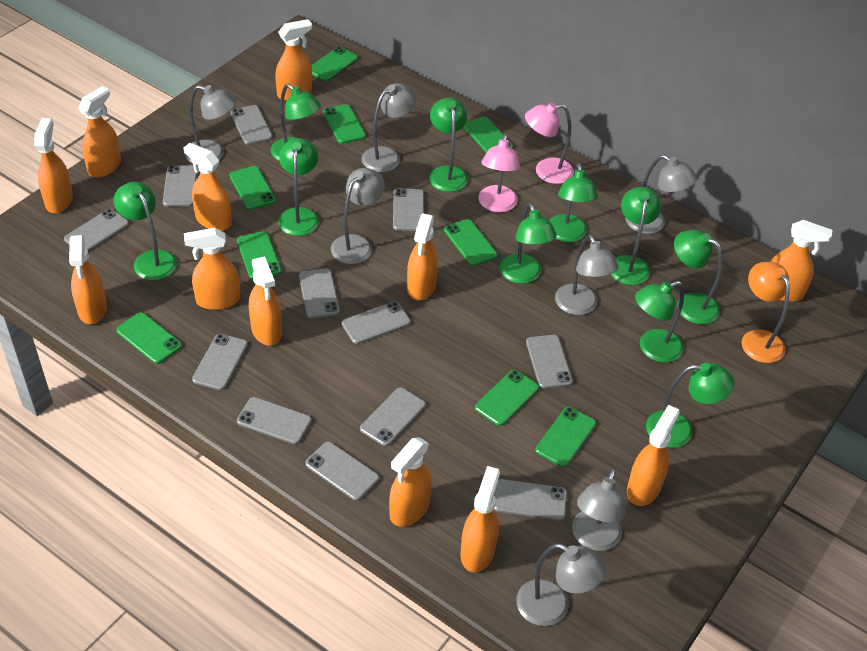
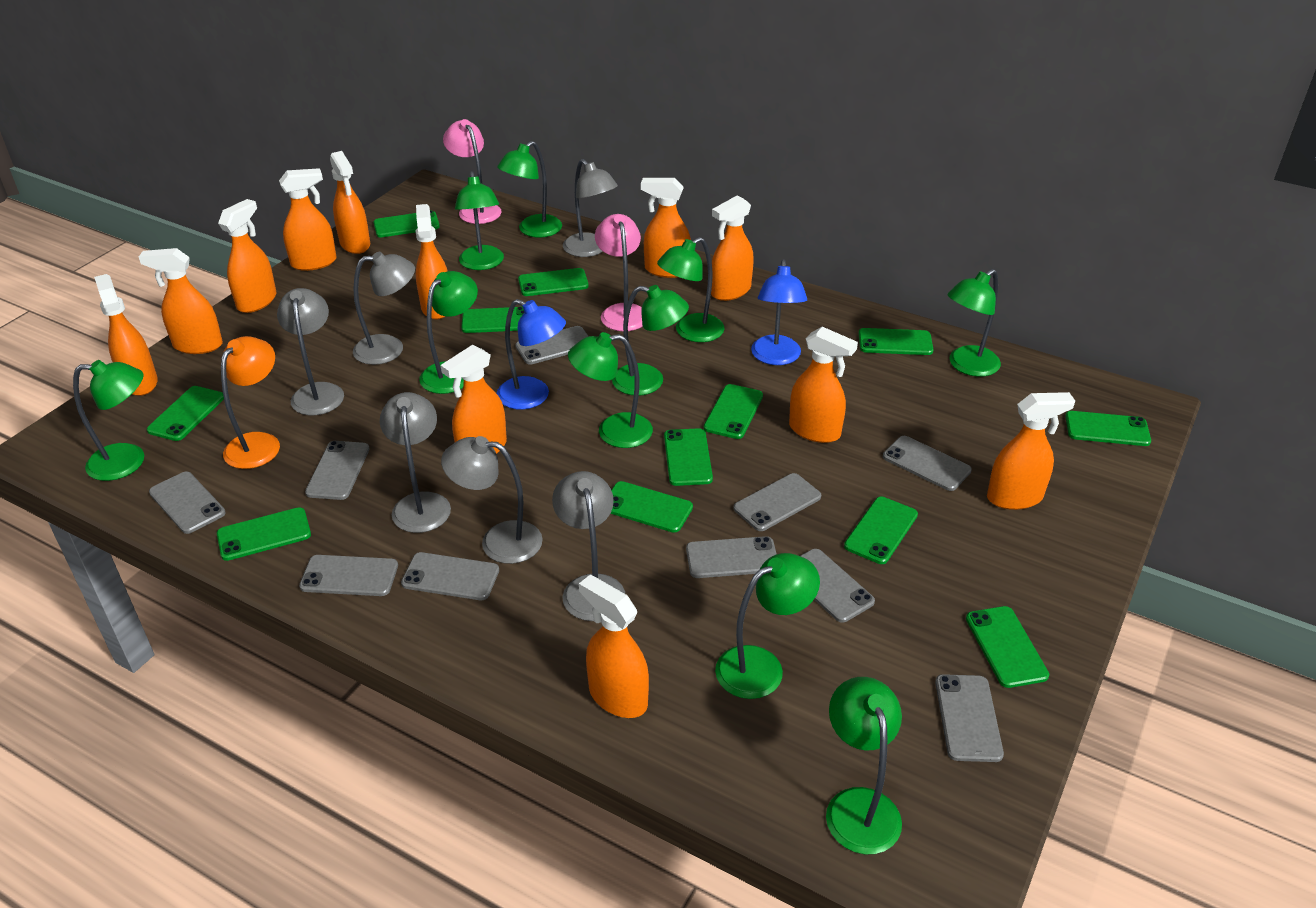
blue lamp: 0 -> 2
green phone: 9 -> 12
grey lamp: 7 -> 6
grey phone: 12 -> 10

